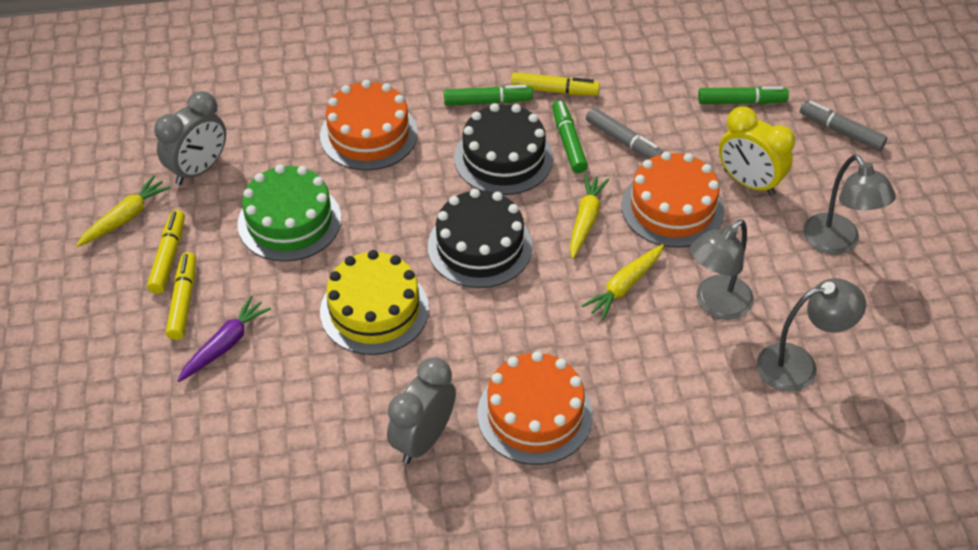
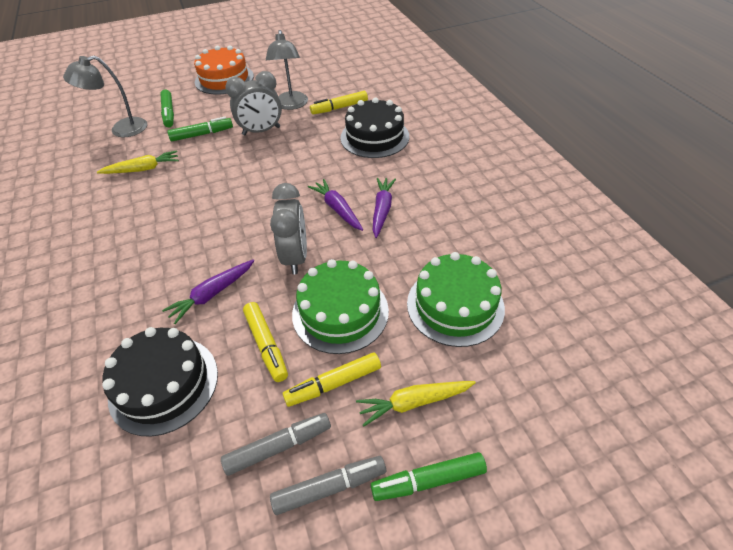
green cake: 1 -> 2
grey lamp: 3 -> 2
orange cake: 3 -> 1
purple carrot: 1 -> 3
yellow cake: 1 -> 0
yellow carrot: 3 -> 2
yellow clock: 1 -> 0

